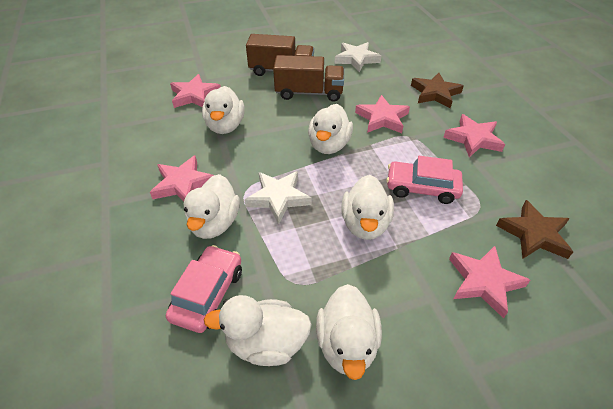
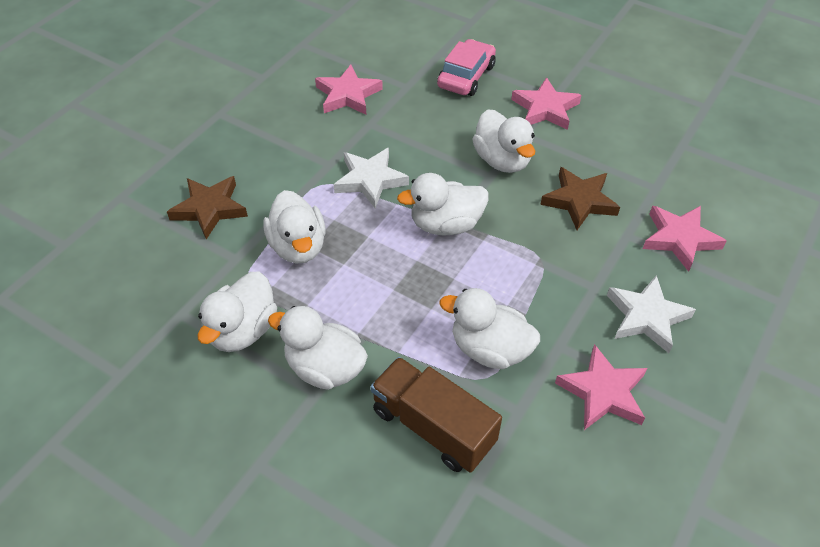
brown truck: 2 -> 1
pink car: 2 -> 1
pink star: 5 -> 4

